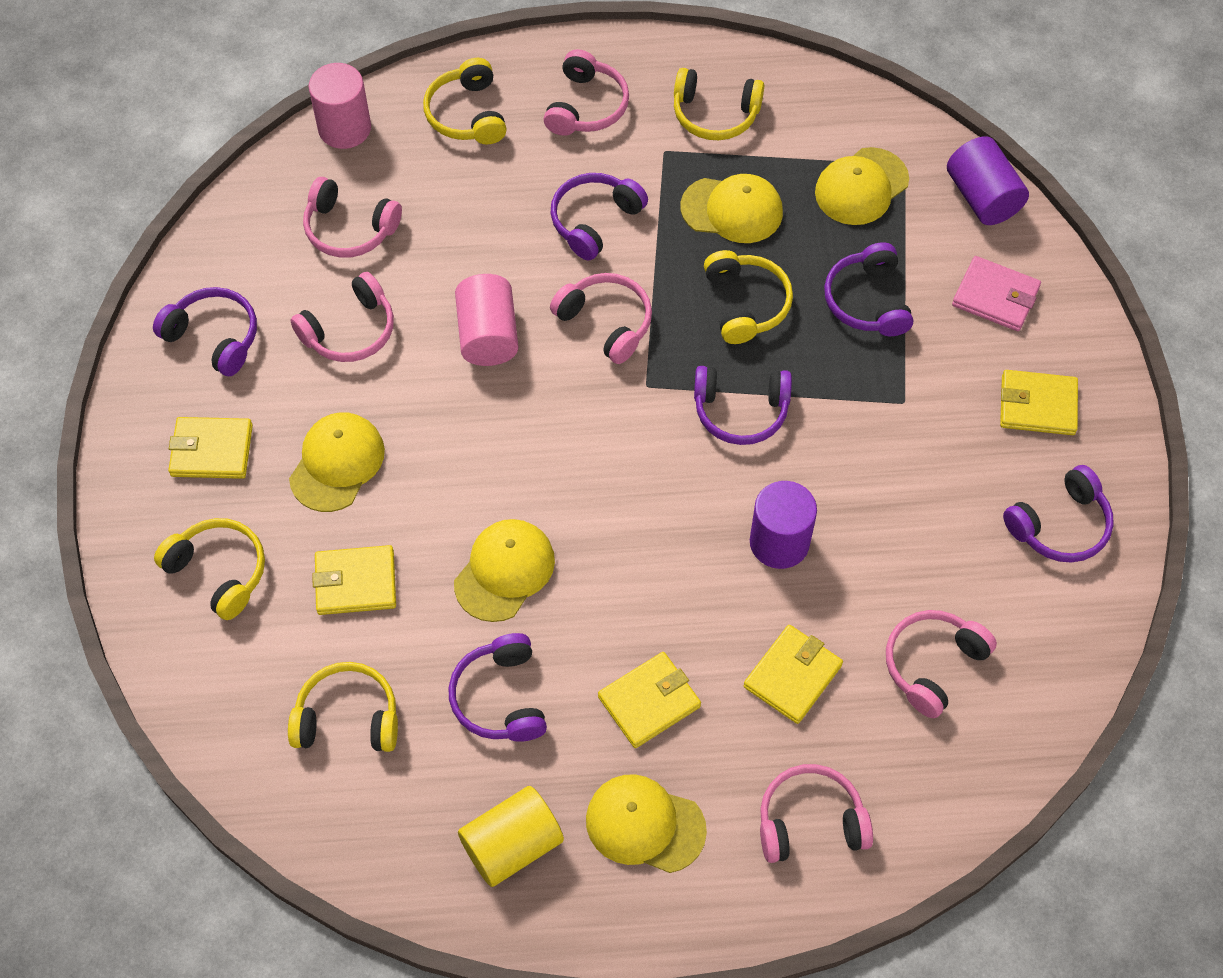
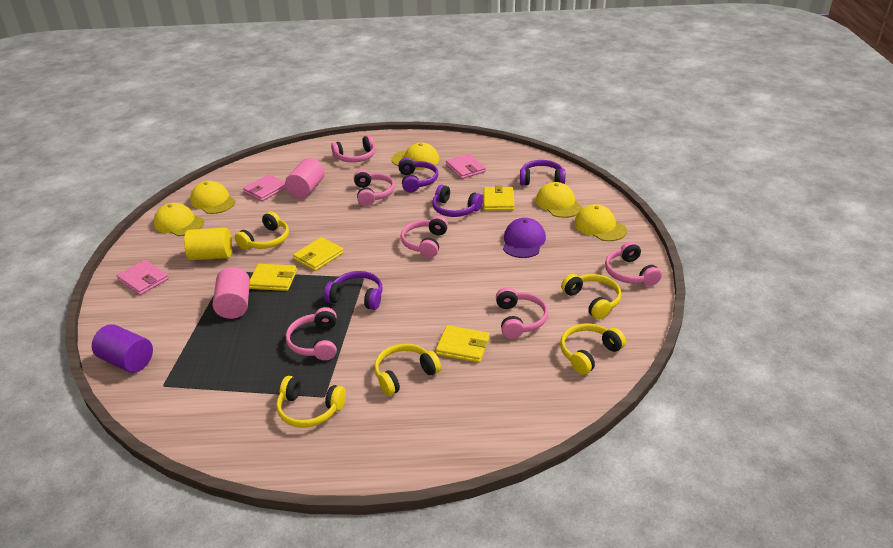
pink wallet: 1 -> 3
purple cap: 0 -> 1
purple cylinder: 2 -> 1
purple headphones: 6 -> 4
yellow wallet: 5 -> 4

